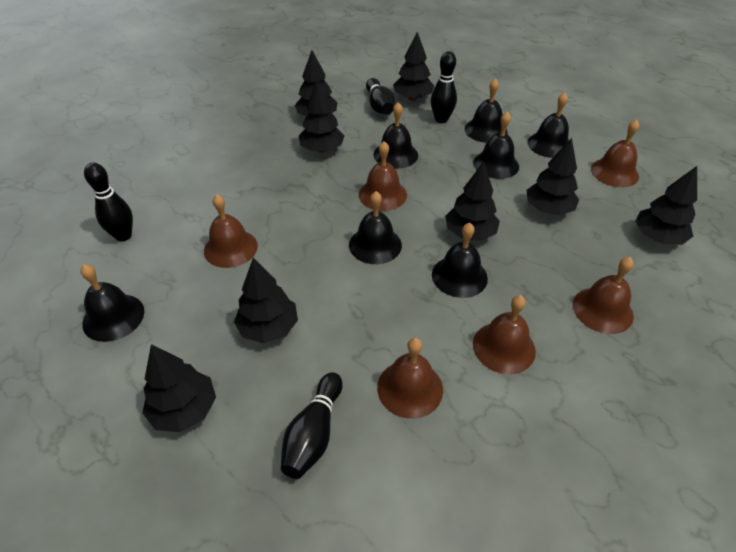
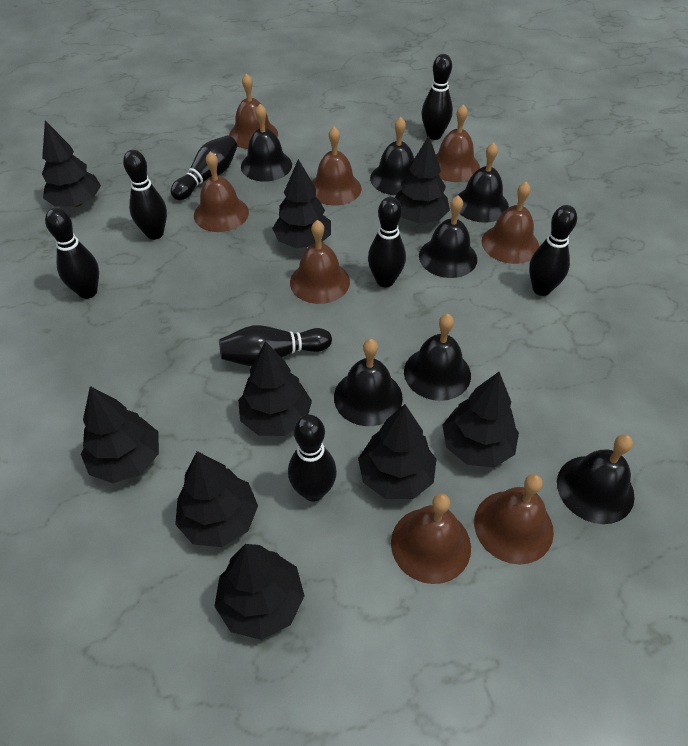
black bowling pin: 4 -> 8
black tree: 8 -> 9
brown bell: 6 -> 8

